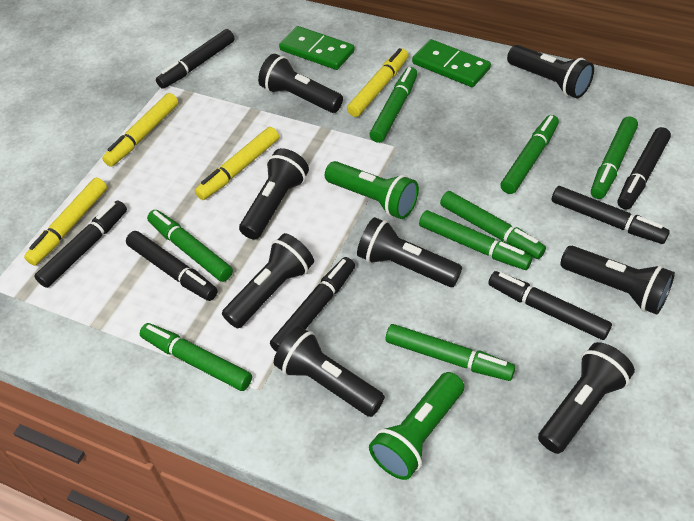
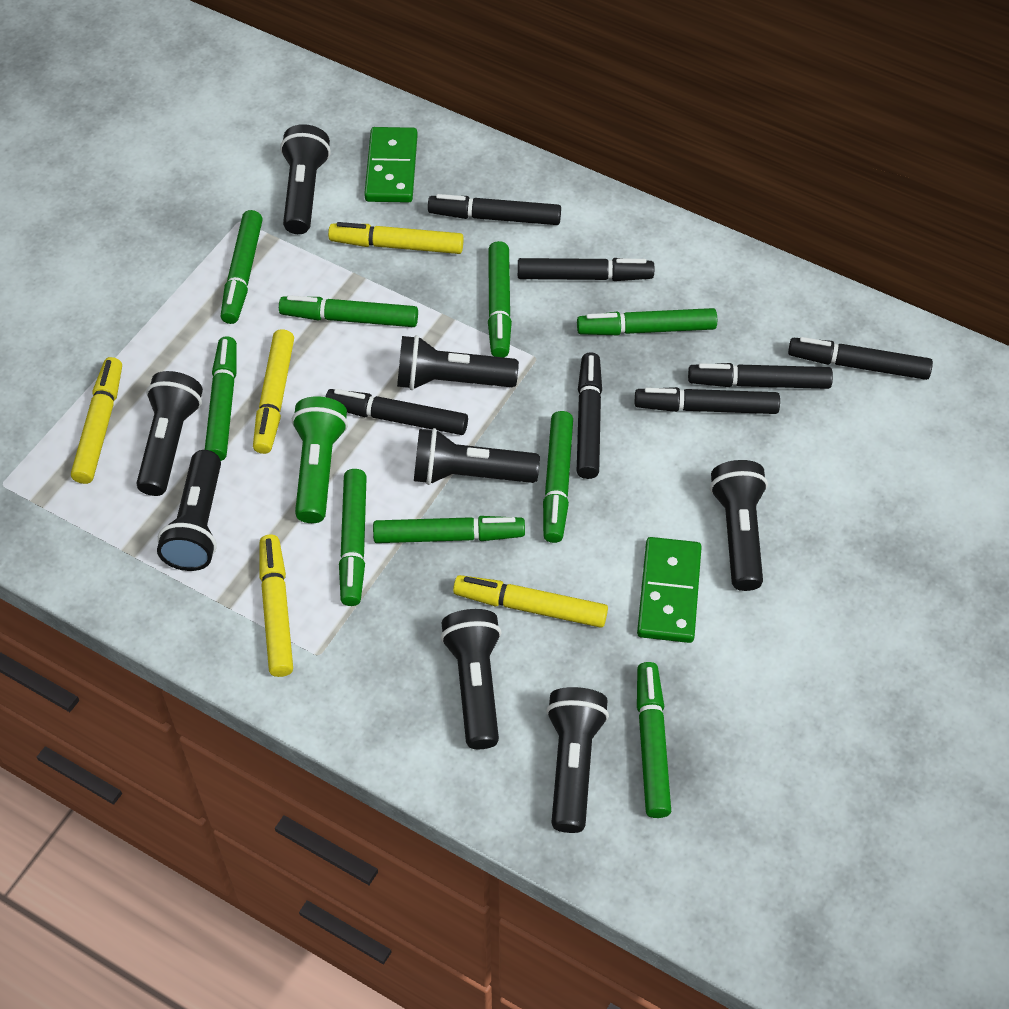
green flashlight: 2 -> 1
green marker: 8 -> 9
yellow marker: 4 -> 5

